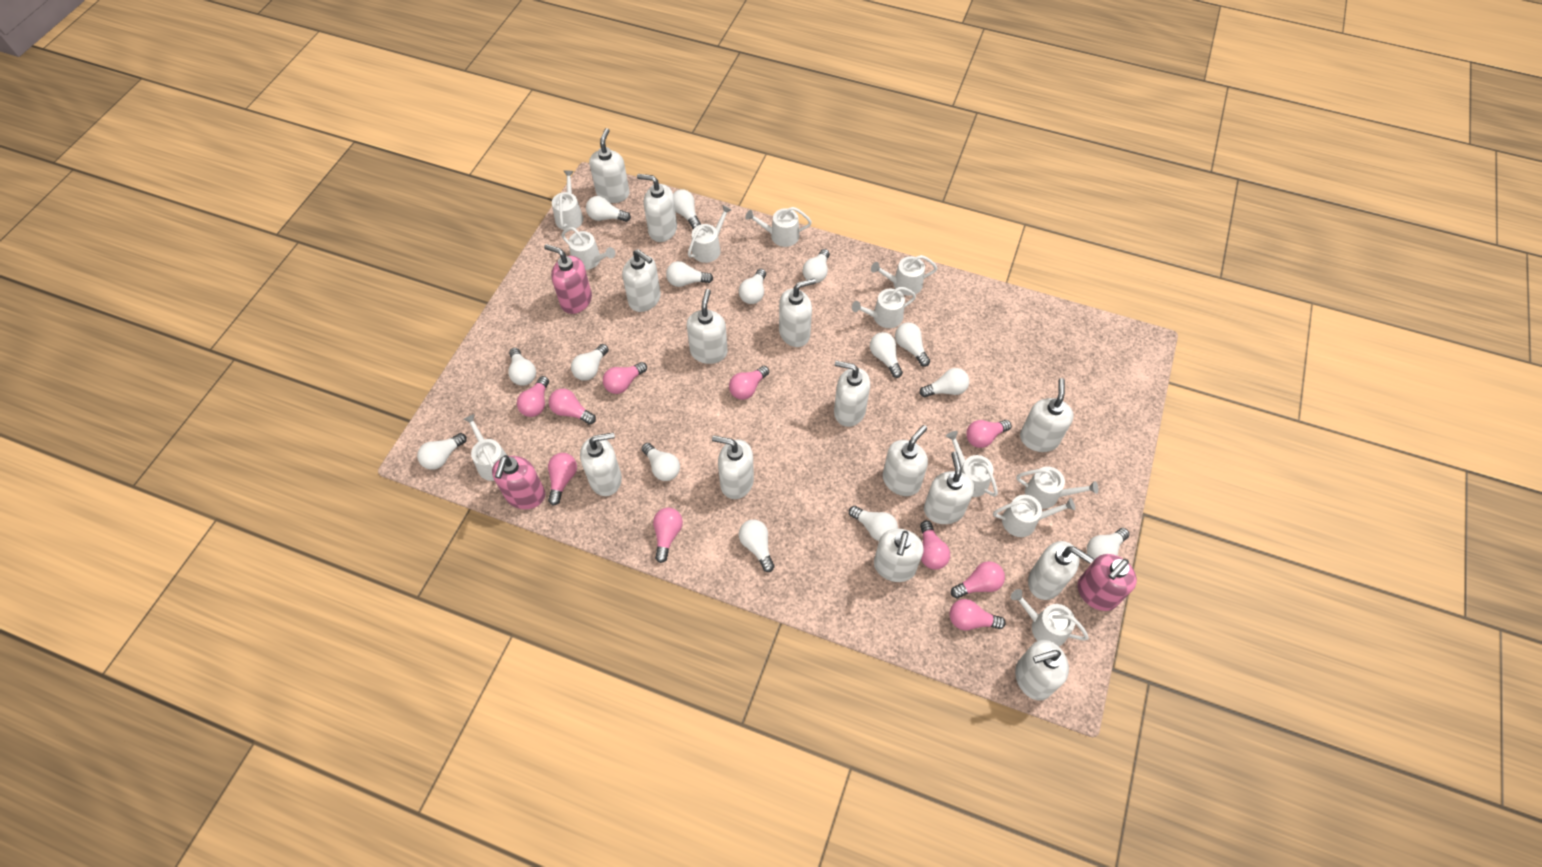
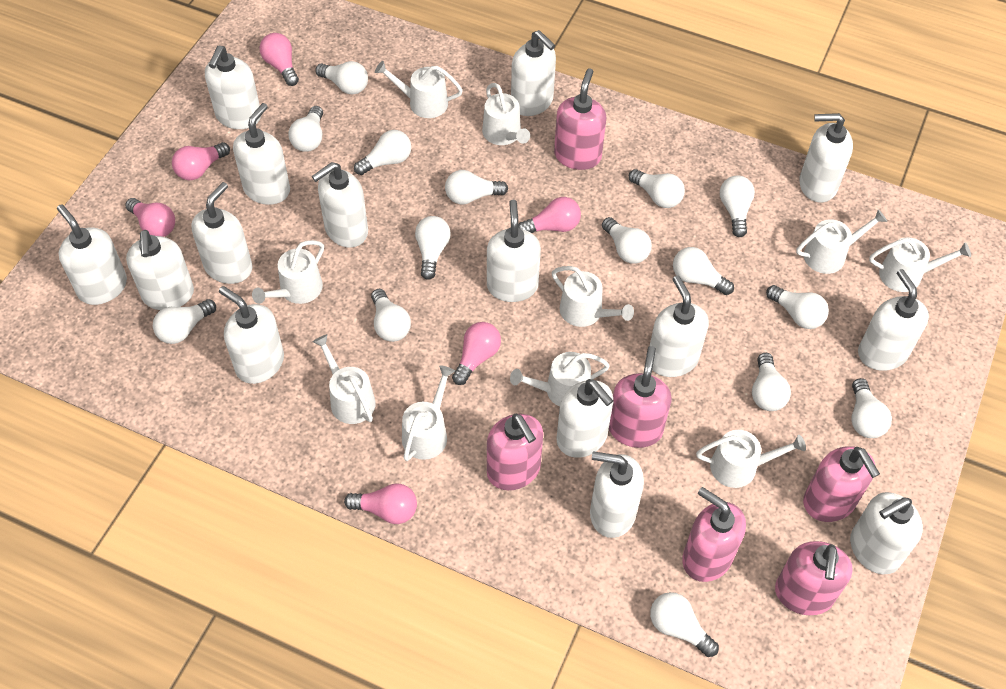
pink light bulb: 10 -> 6
pink soap dispenser: 3 -> 6
white soap dispenser: 14 -> 15
white watering can: 11 -> 10

